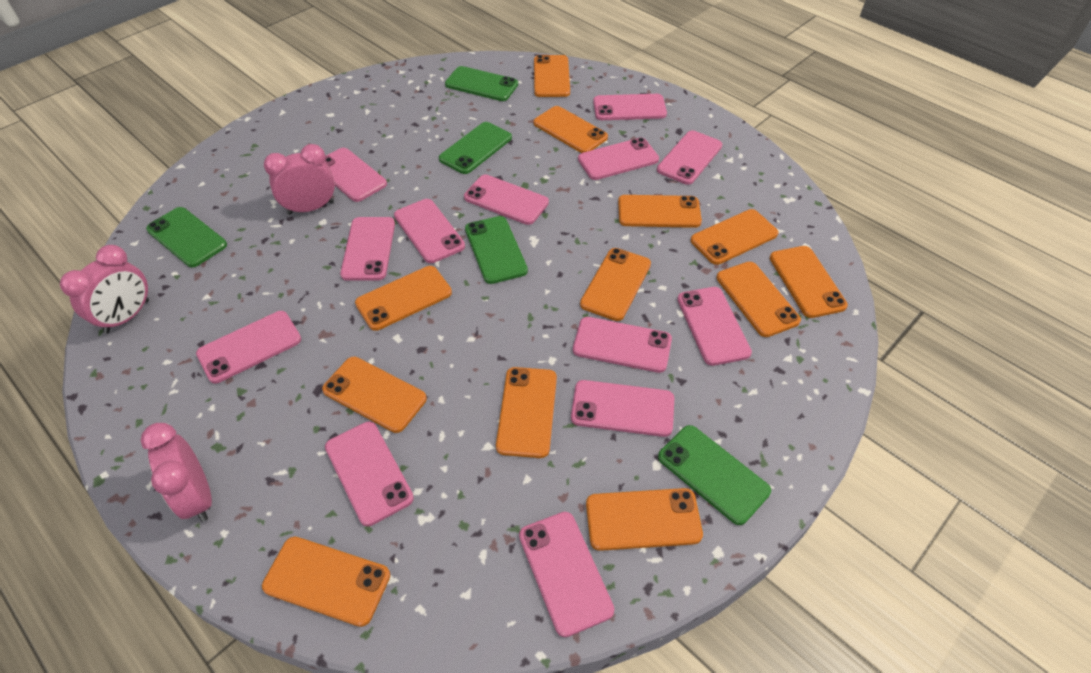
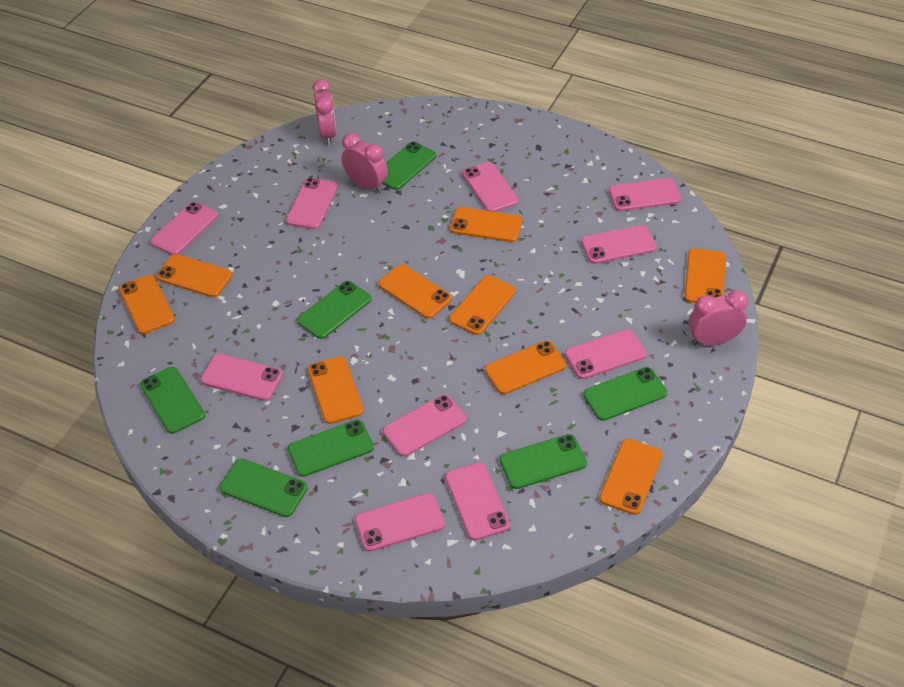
green phone: 5 -> 7
orange phone: 12 -> 9
pink phone: 13 -> 10

